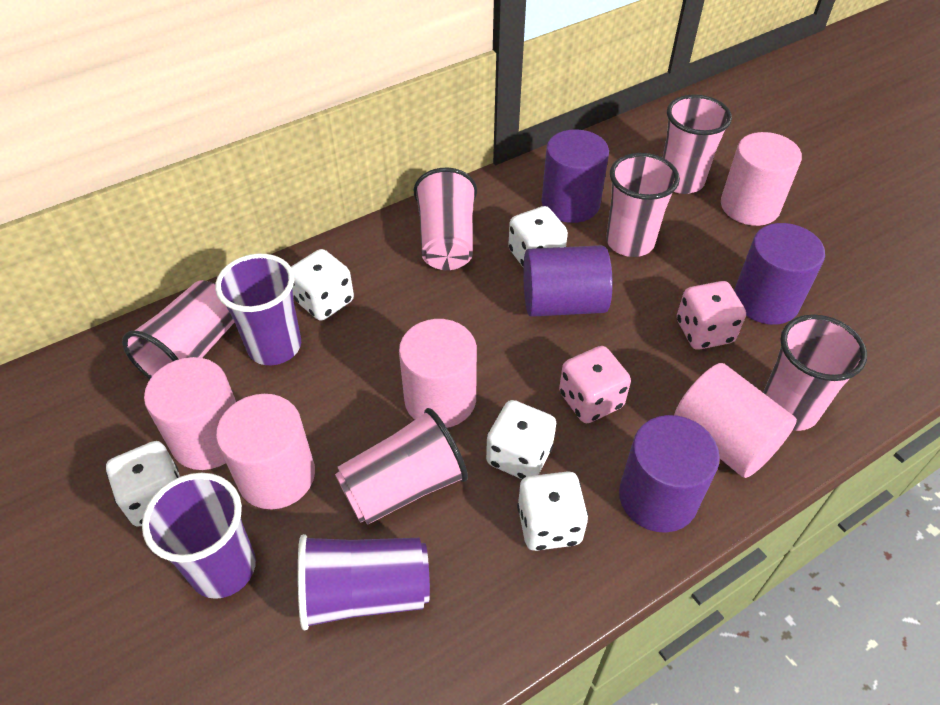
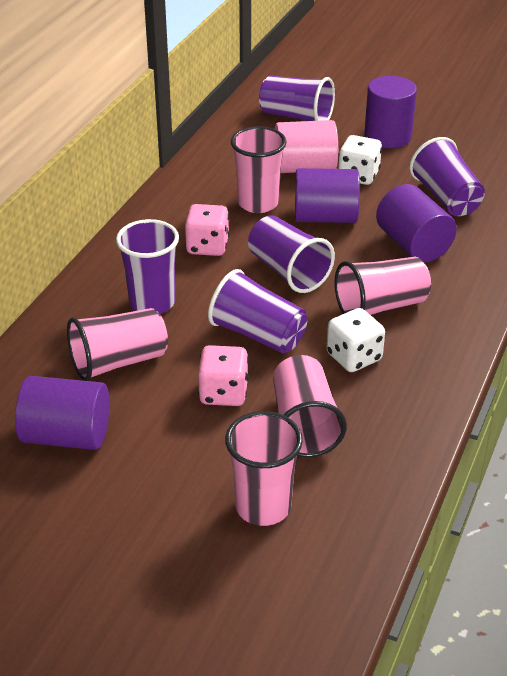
pink cup: 6 -> 5
pink cylinder: 5 -> 1
purple cup: 3 -> 5
white dice: 5 -> 2

